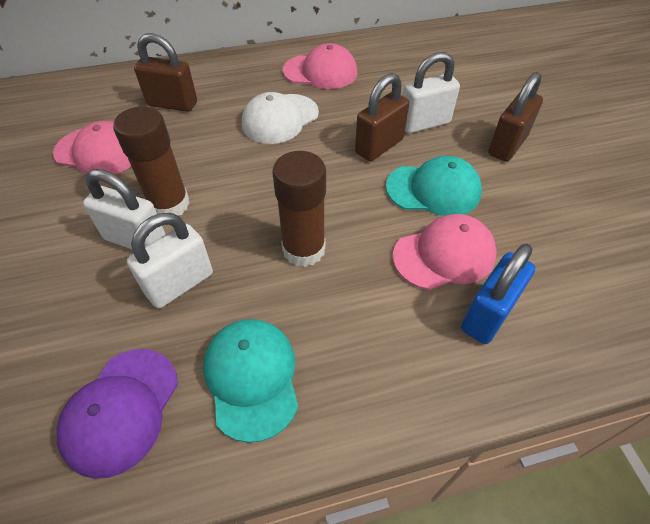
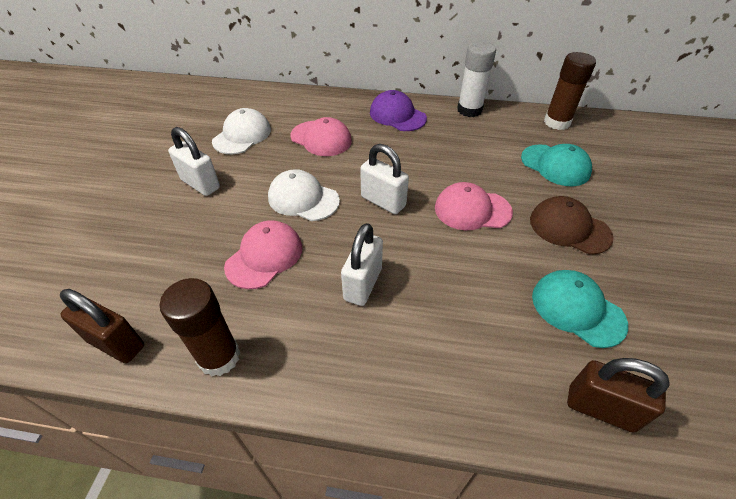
blue padlock: 1 -> 0
brown cap: 0 -> 1
brown padlock: 3 -> 2
white cap: 1 -> 2
white glue stick: 0 -> 1

